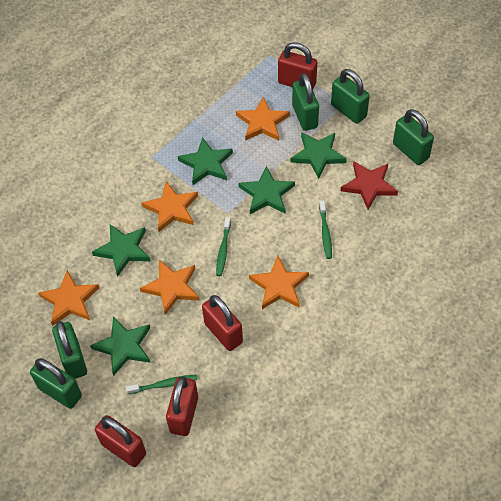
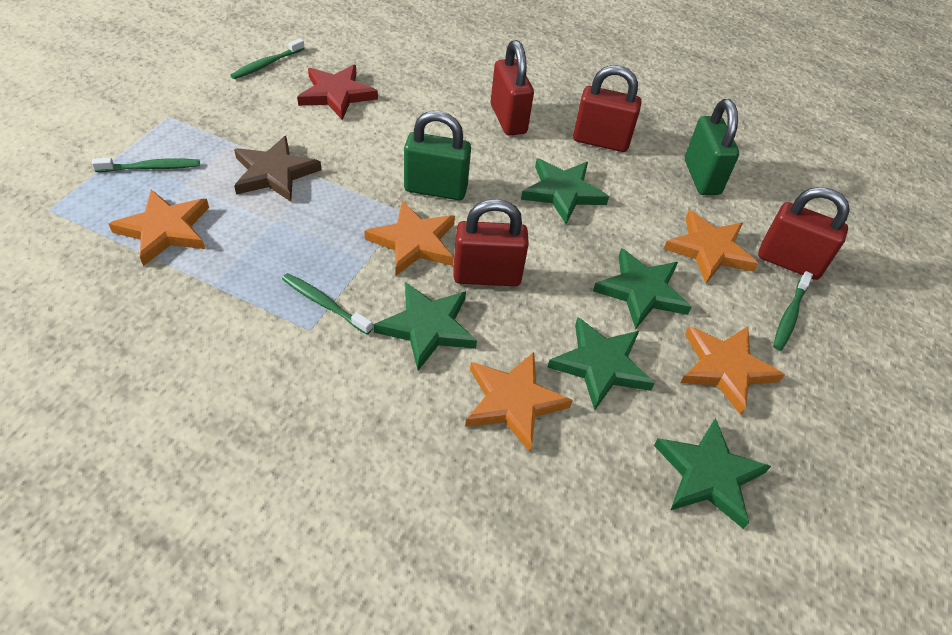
brown star: 0 -> 1
green padlock: 5 -> 2
green toothbrush: 3 -> 4

